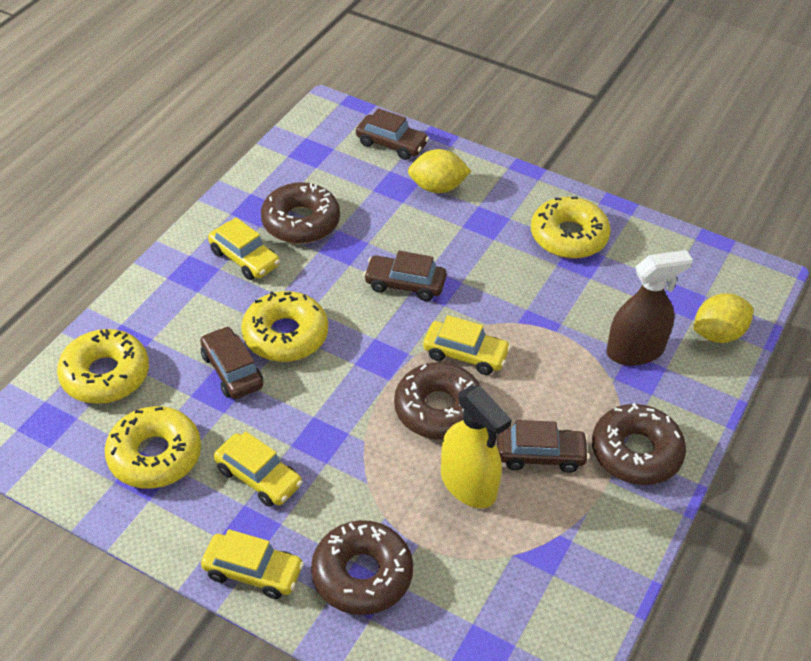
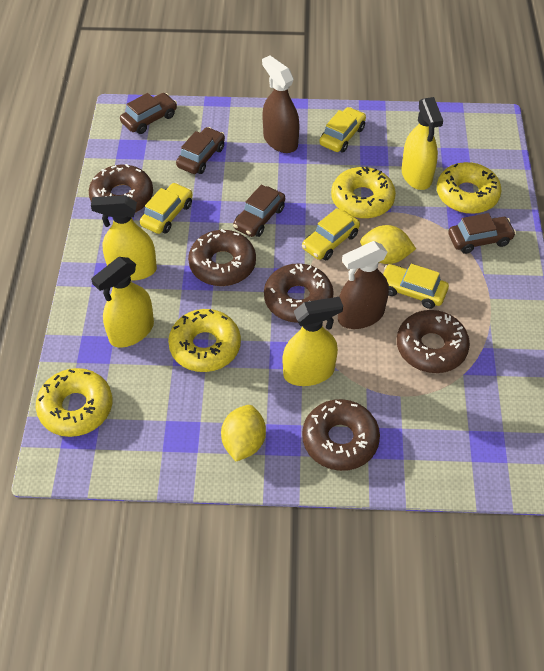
brown donut: 4 -> 5
brown spray bottle: 1 -> 2
yellow spray bottle: 1 -> 4

